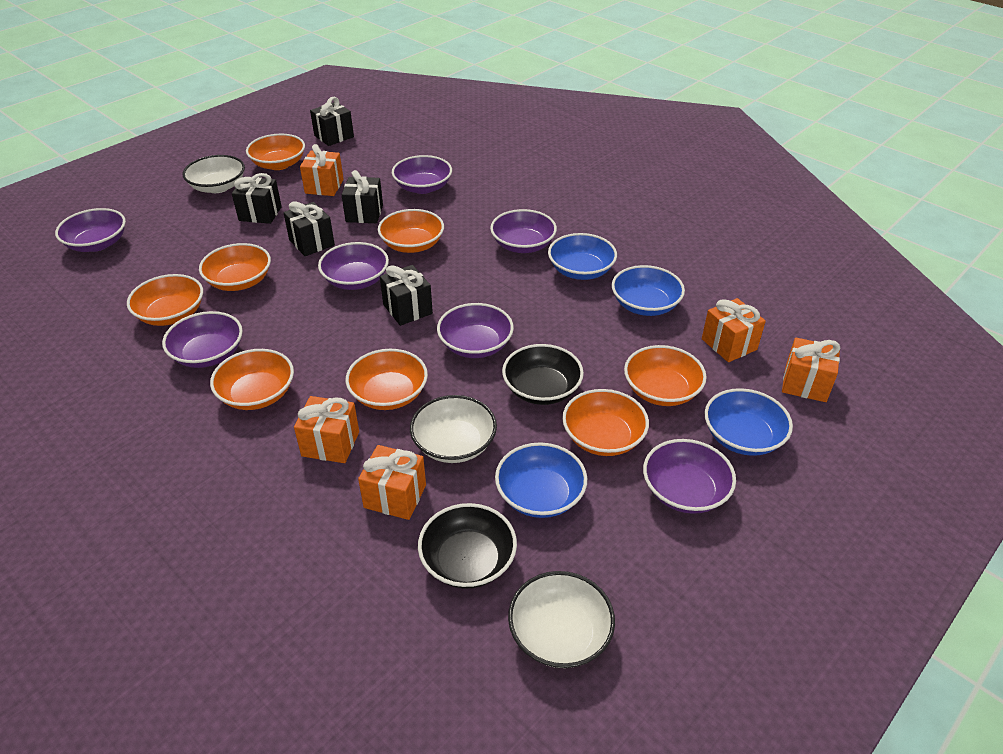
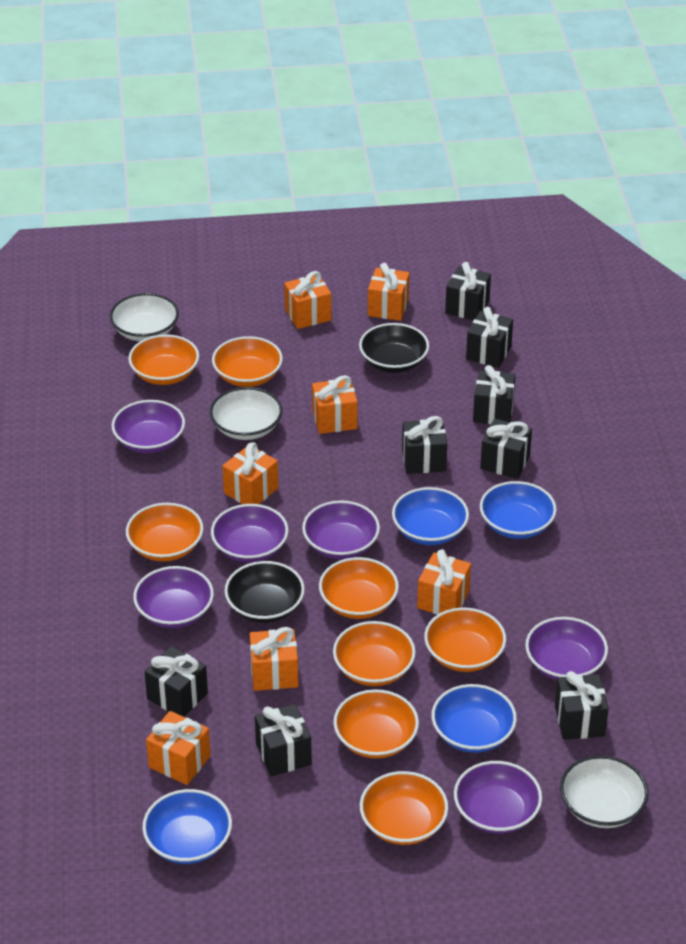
black gift: 5 -> 8
orange gift: 5 -> 7
purple bowl: 7 -> 6

